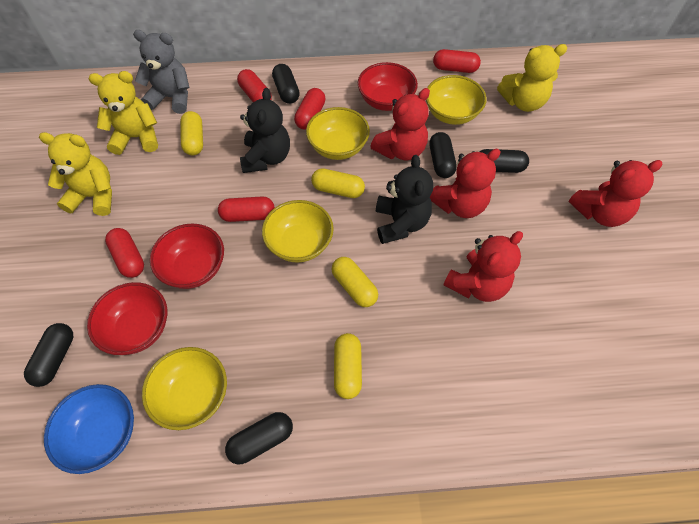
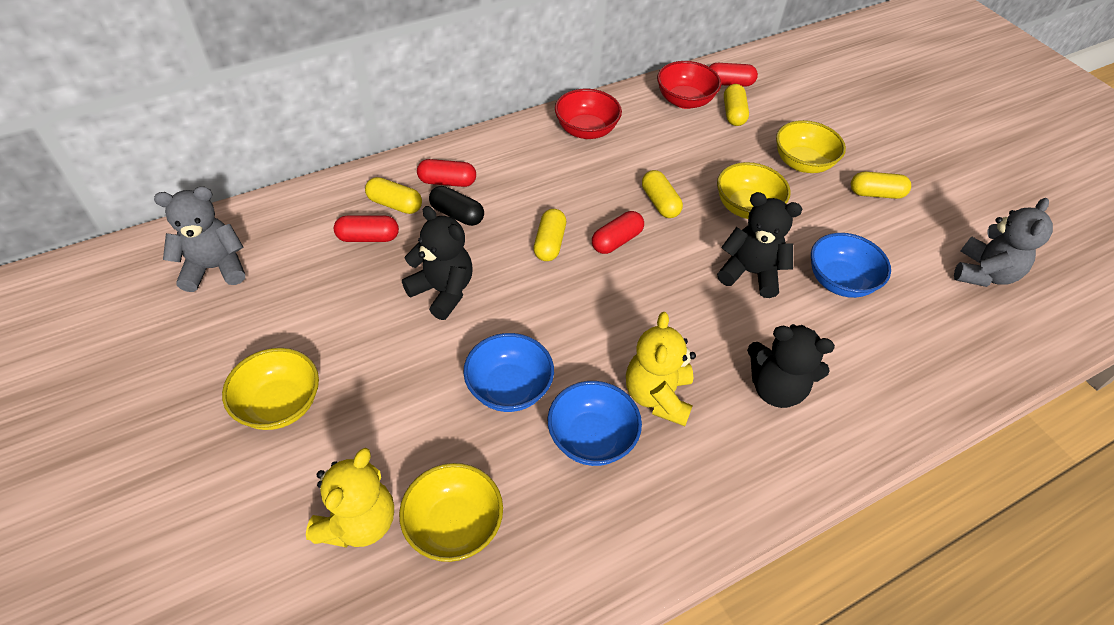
black capsule: 5 -> 1
black teddy bear: 2 -> 3
blue bowl: 1 -> 3
grey teddy bear: 1 -> 2
red bowl: 3 -> 2
red capsule: 5 -> 4
red teddy bear: 4 -> 0
yellow capsule: 4 -> 5
yellow teddy bear: 3 -> 2

